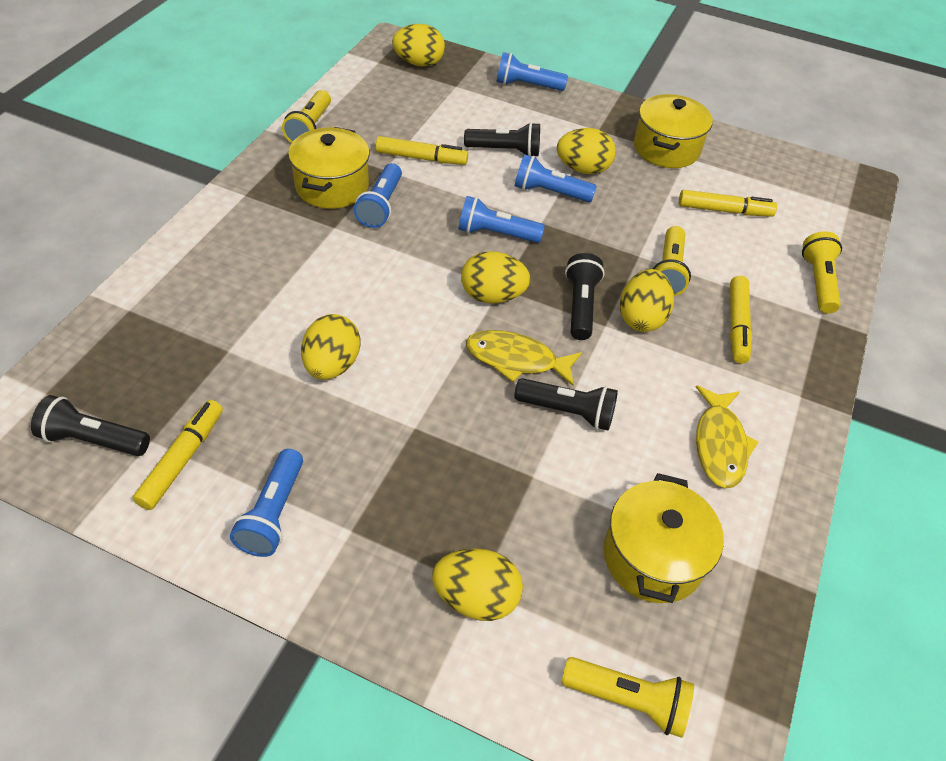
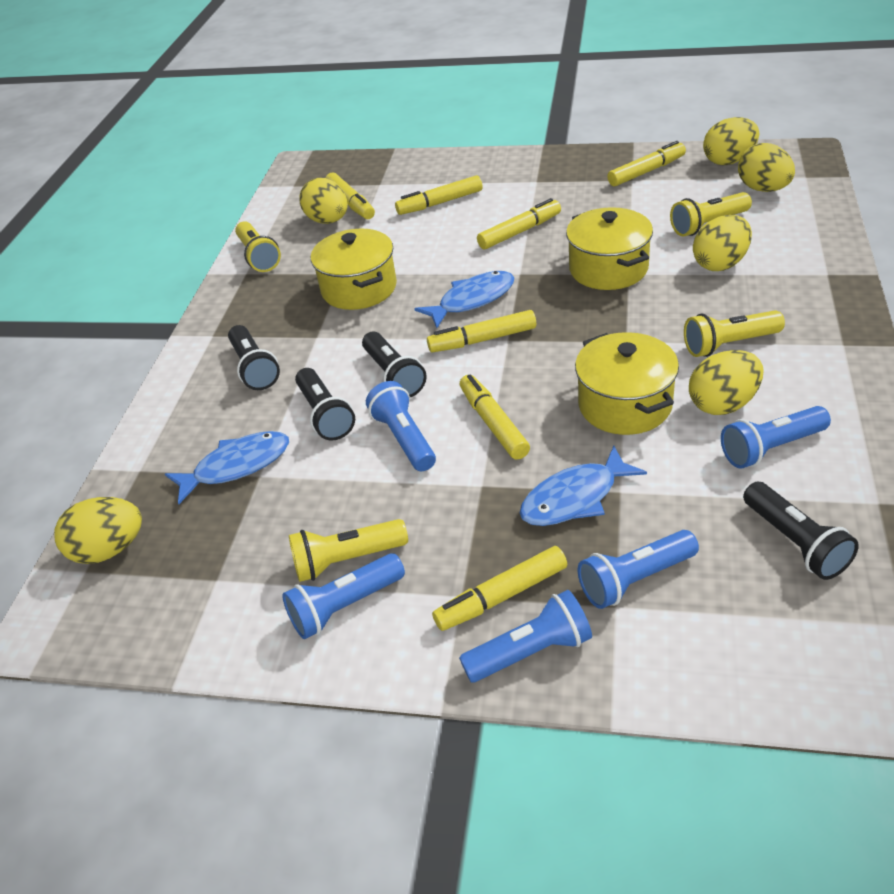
blue fish: 0 -> 3
yellow fish: 2 -> 0
yellow marker: 4 -> 7

